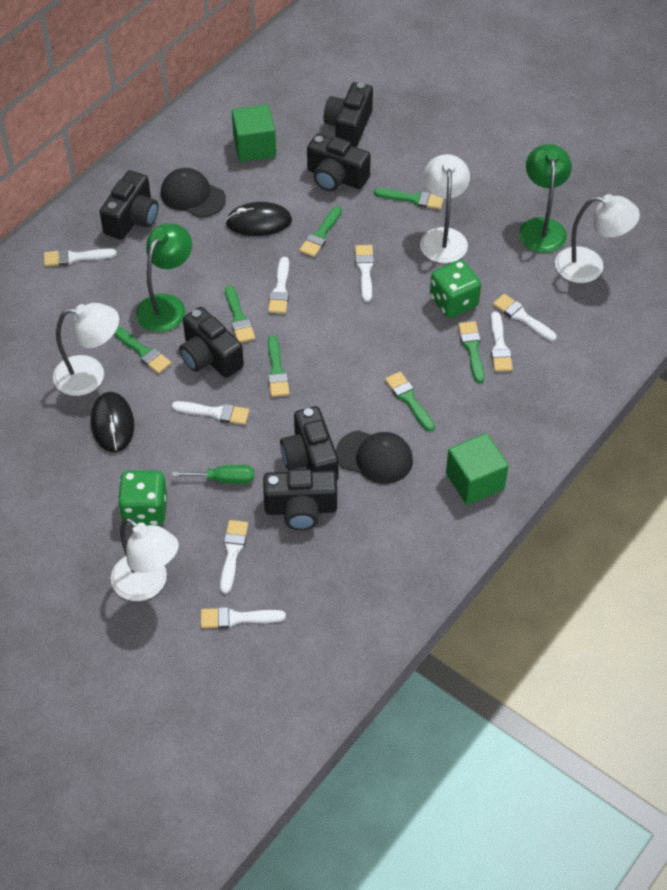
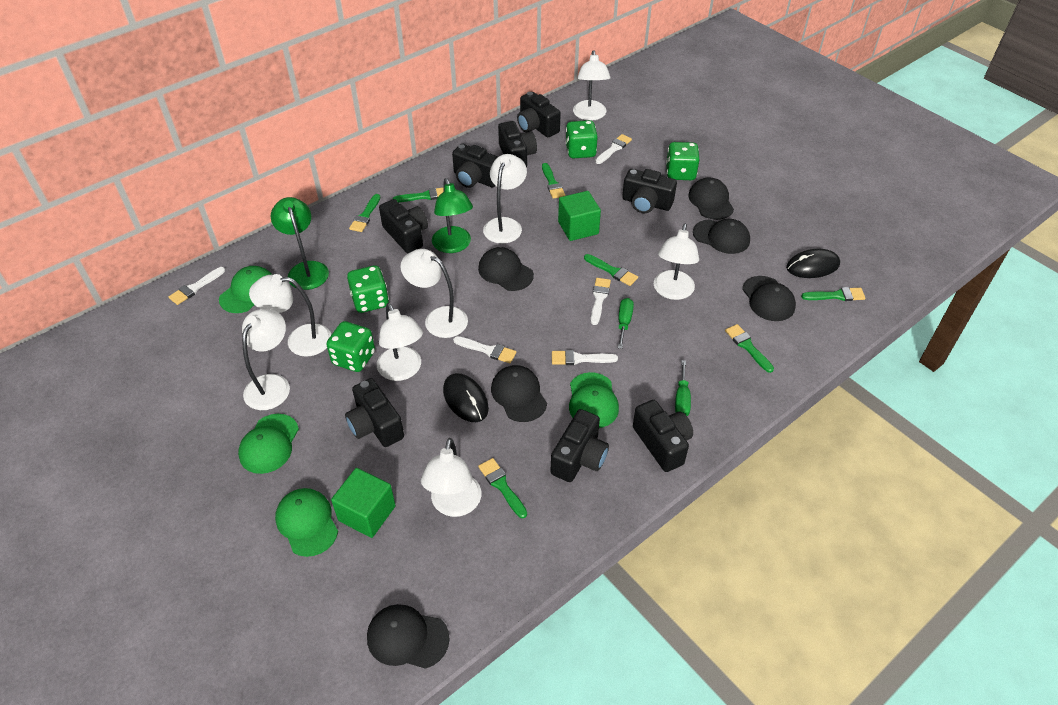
black camera: 6 -> 8
black cap: 2 -> 6
green cap: 0 -> 4
green dice: 2 -> 4
green screwdriver: 1 -> 2
white brush: 8 -> 5
white lamp: 4 -> 8

